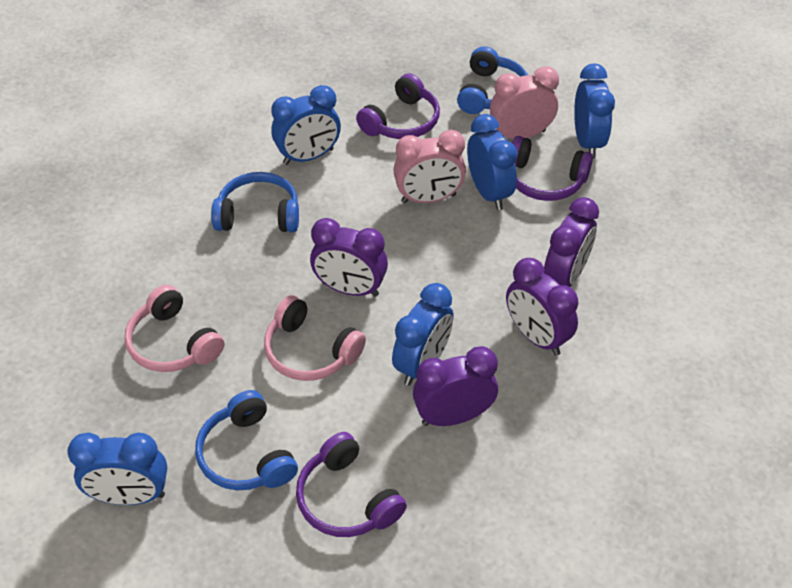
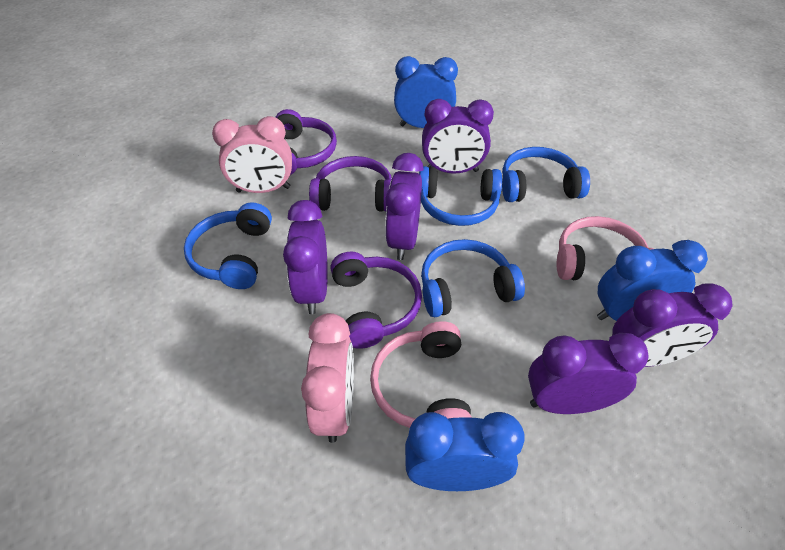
blue clock: 5 -> 3
blue headphones: 3 -> 4
purple clock: 4 -> 5

